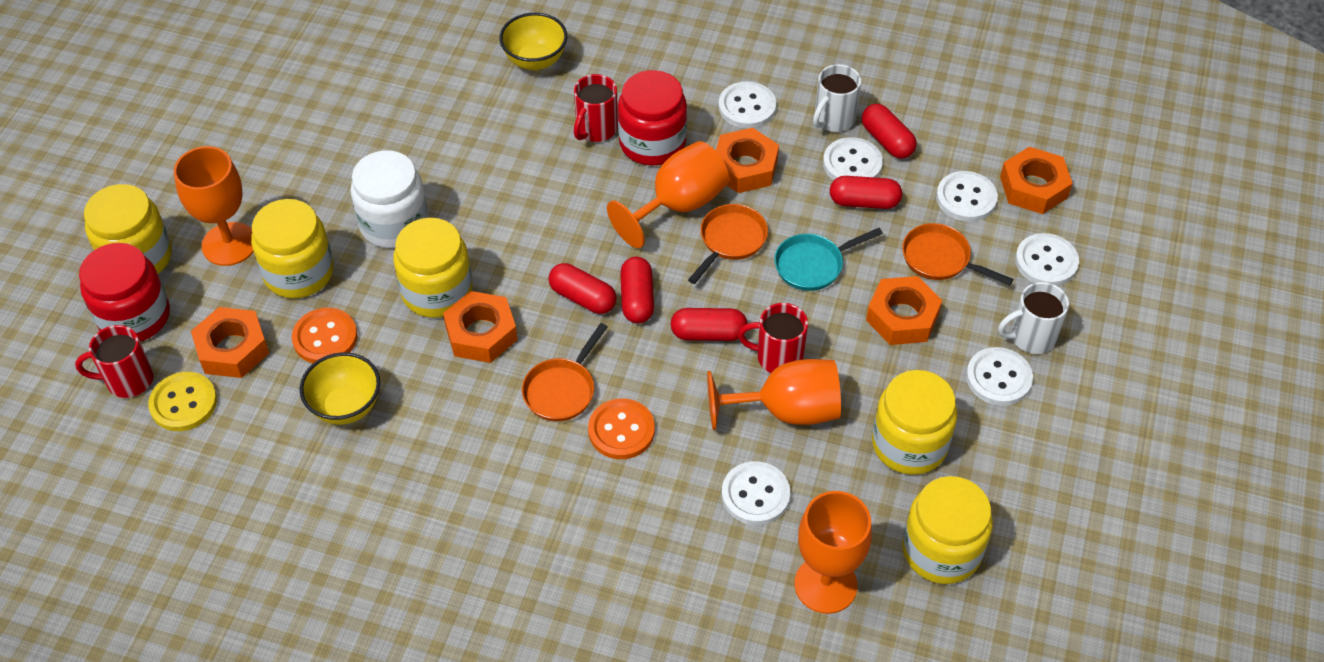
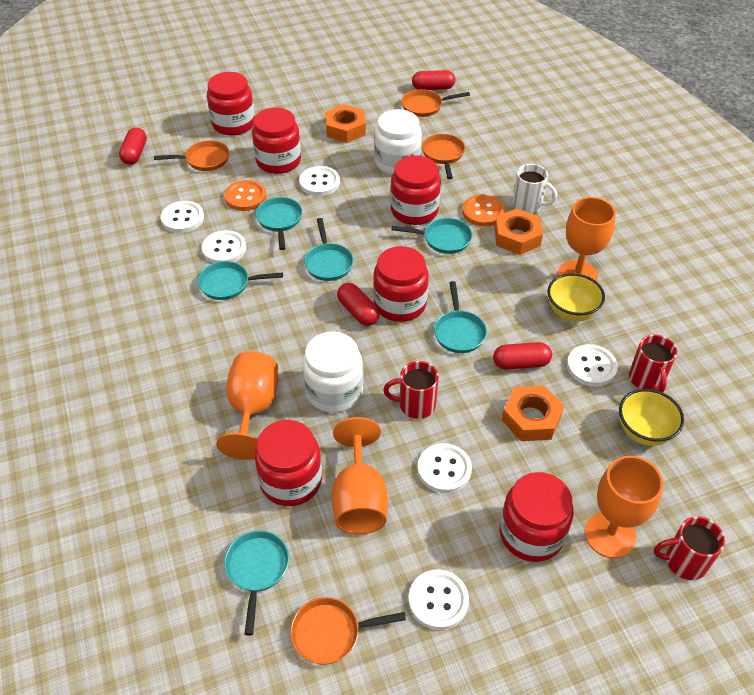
orange nut: 5 -> 3
orange pan: 3 -> 4
red capsule: 5 -> 4
red jar: 2 -> 6
turquoise pan: 1 -> 6
white jar: 1 -> 2
white mug: 2 -> 1
yellow button: 1 -> 0
yellow jar: 5 -> 0

